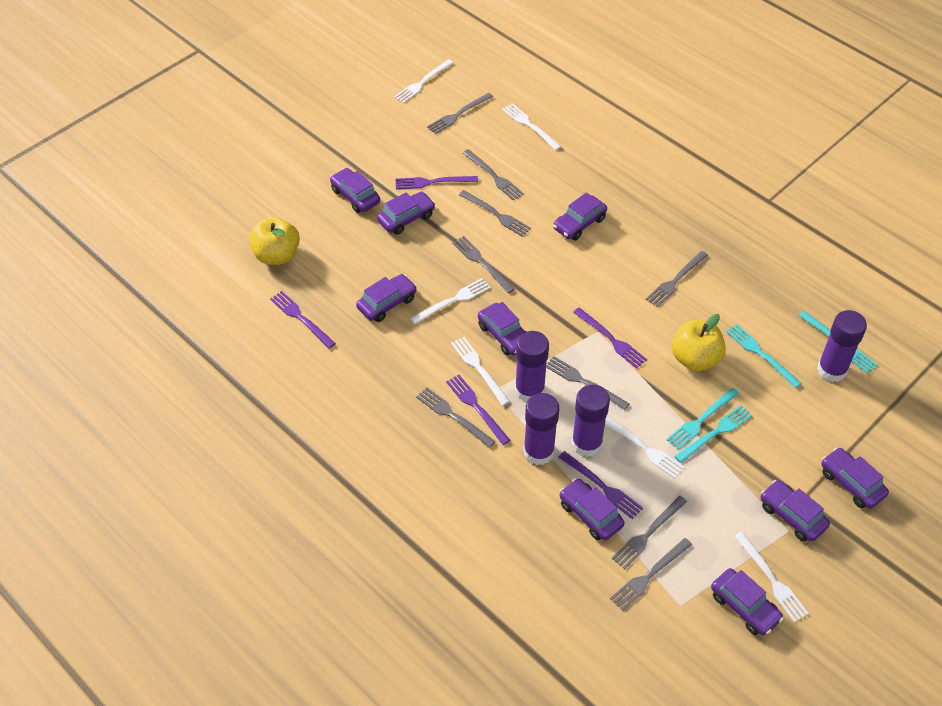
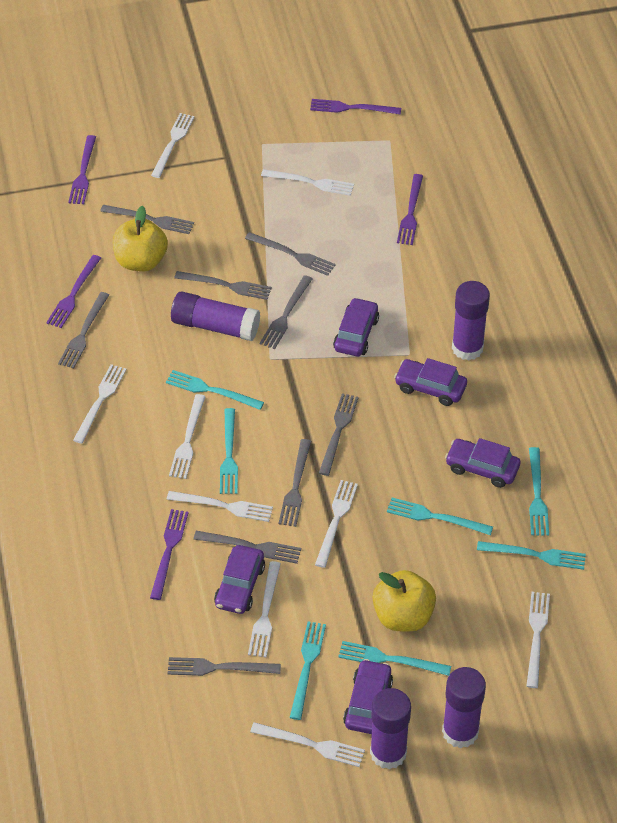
purple car: 9 -> 5
turquoise fork: 4 -> 7
white fork: 6 -> 9

